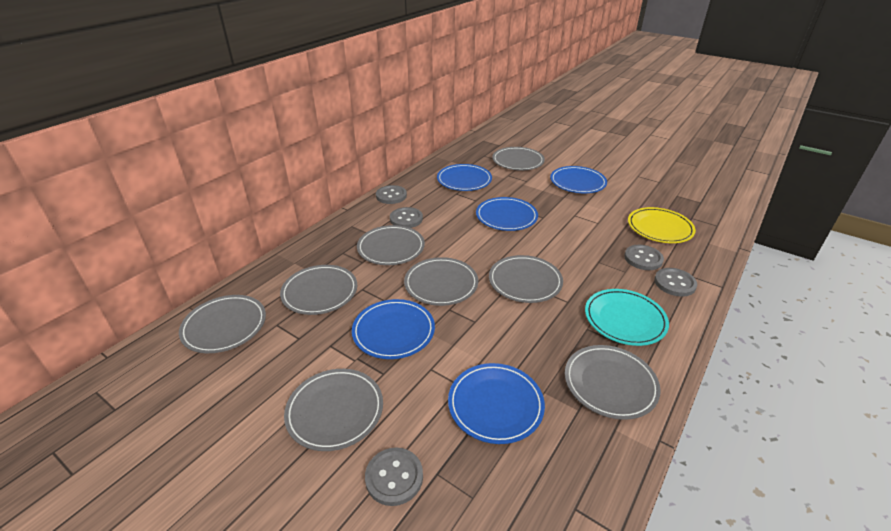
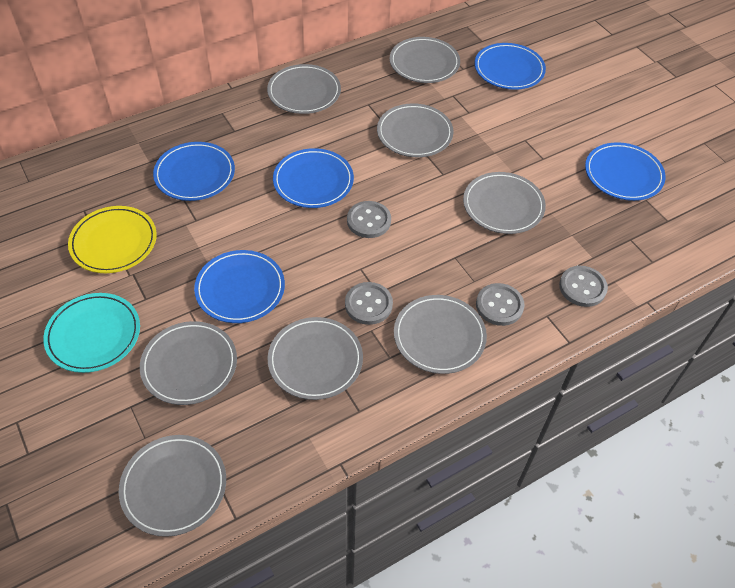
grey button: 5 -> 4

